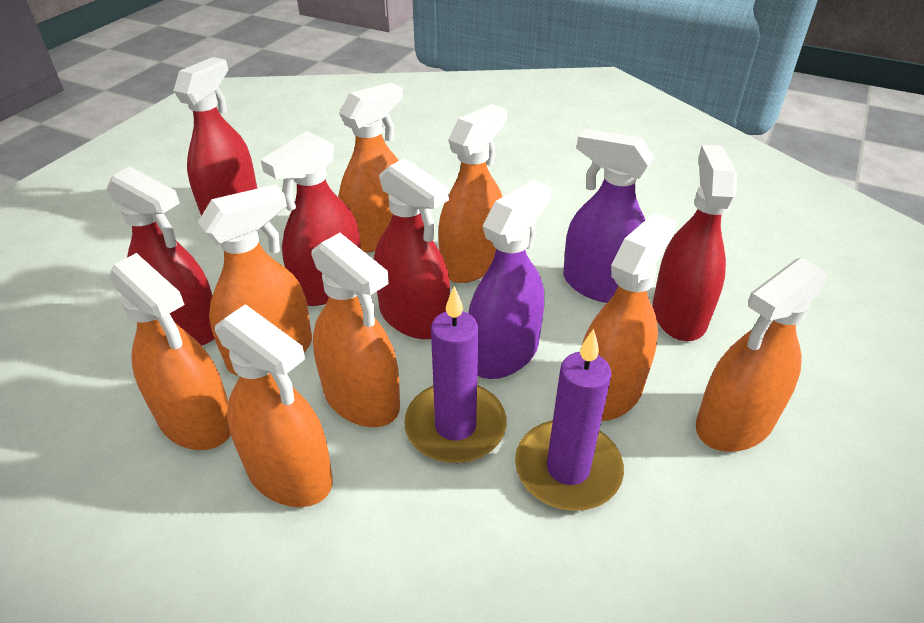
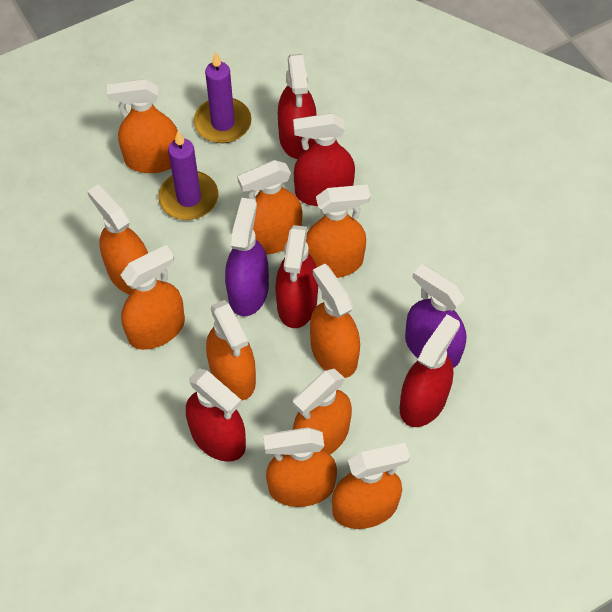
orange spray bottle: 8 -> 10

